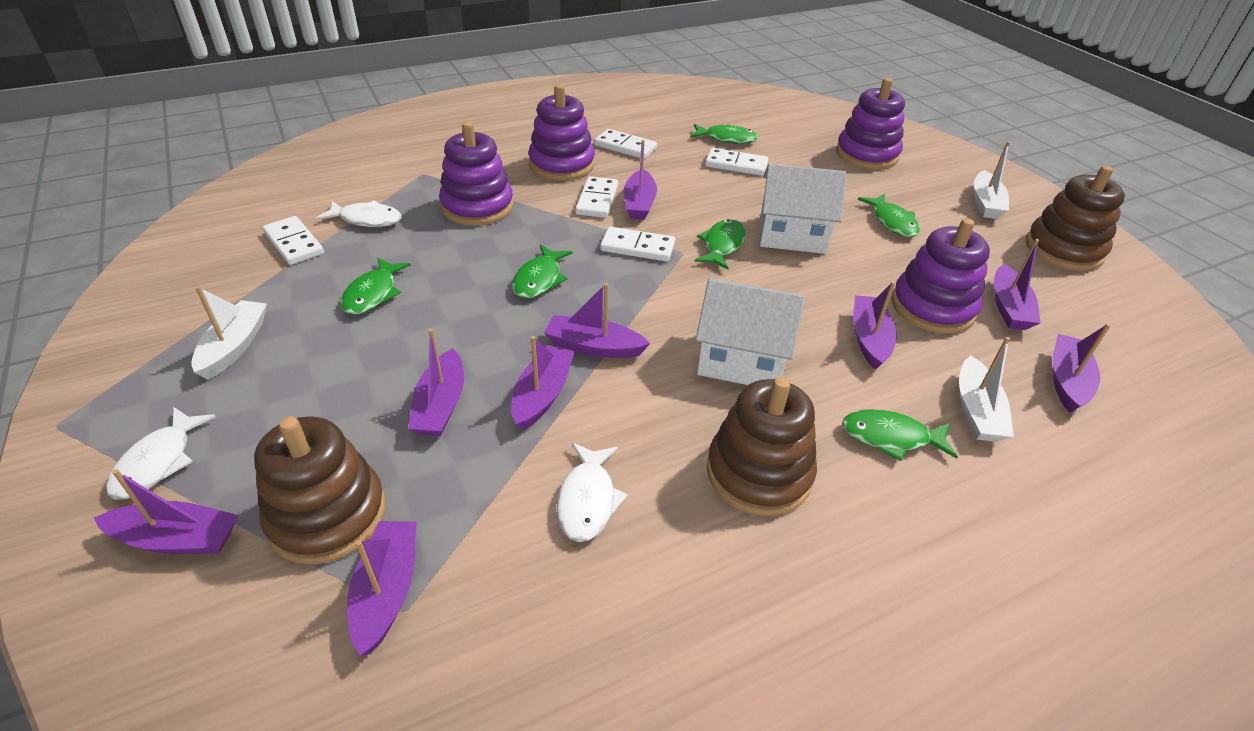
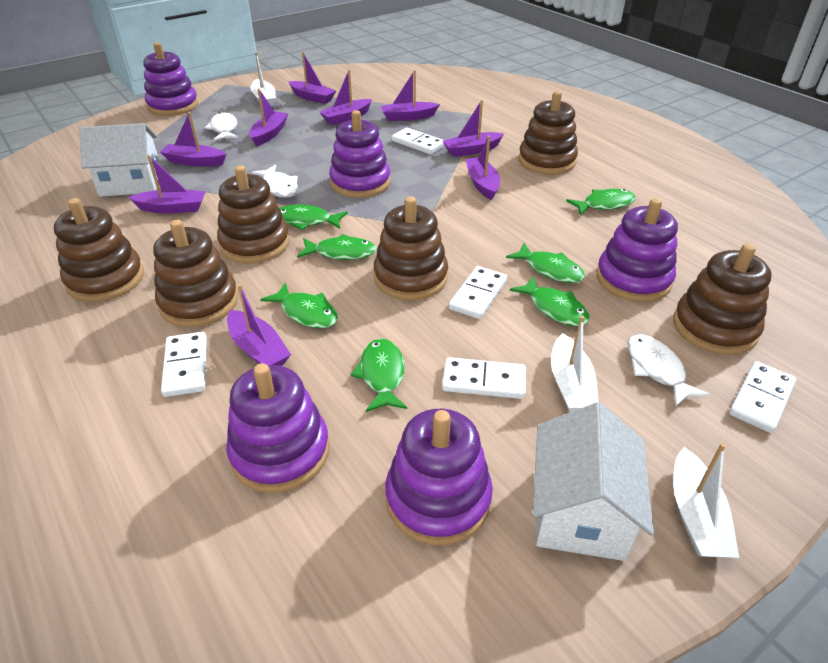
brown stacking toy: 3 -> 6
green fish: 6 -> 7
purple stacking toy: 4 -> 5

